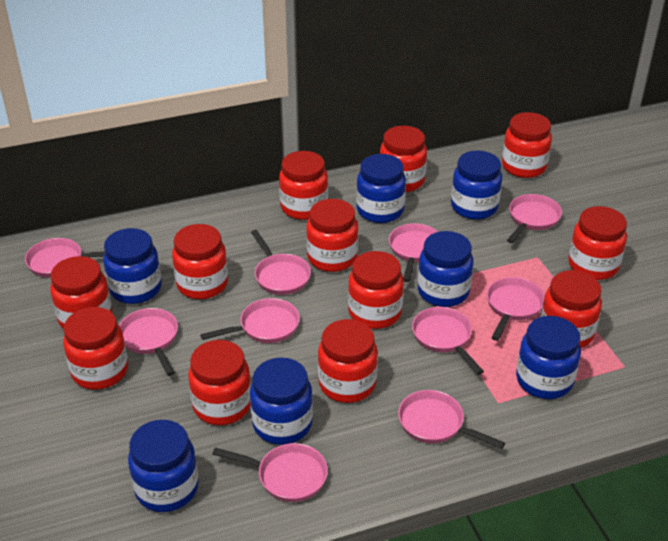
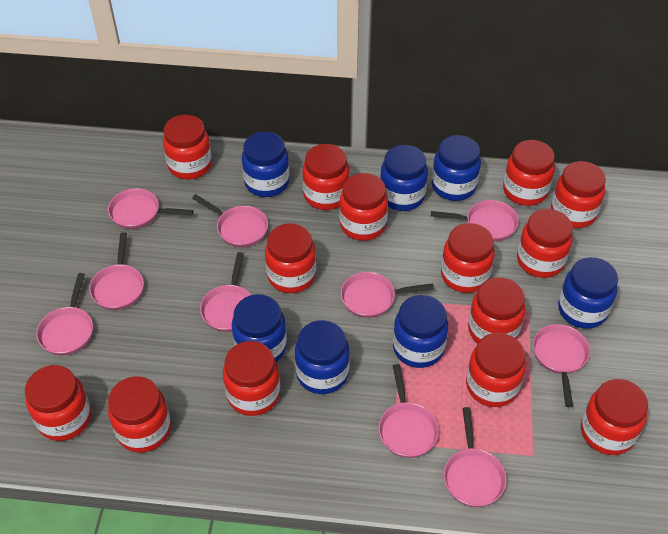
red jar: 12 -> 14

